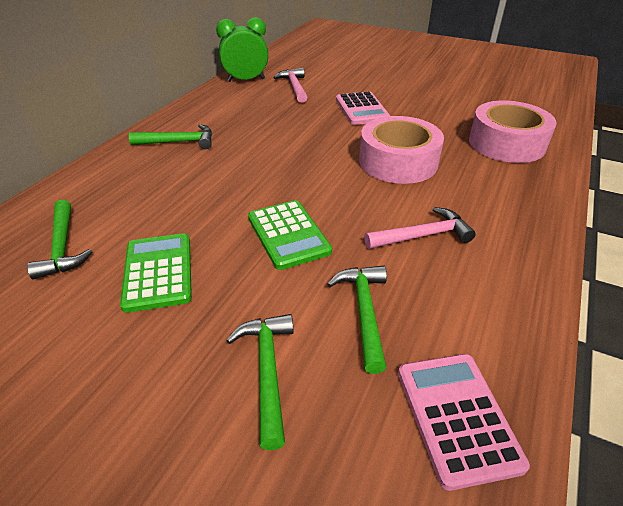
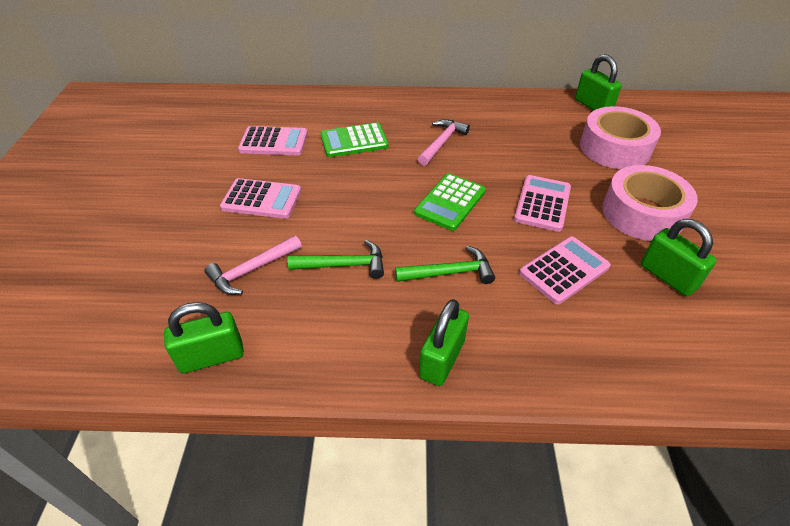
green clock: 1 -> 0
green hammer: 4 -> 2
green padlock: 0 -> 4
pink calculator: 2 -> 4

